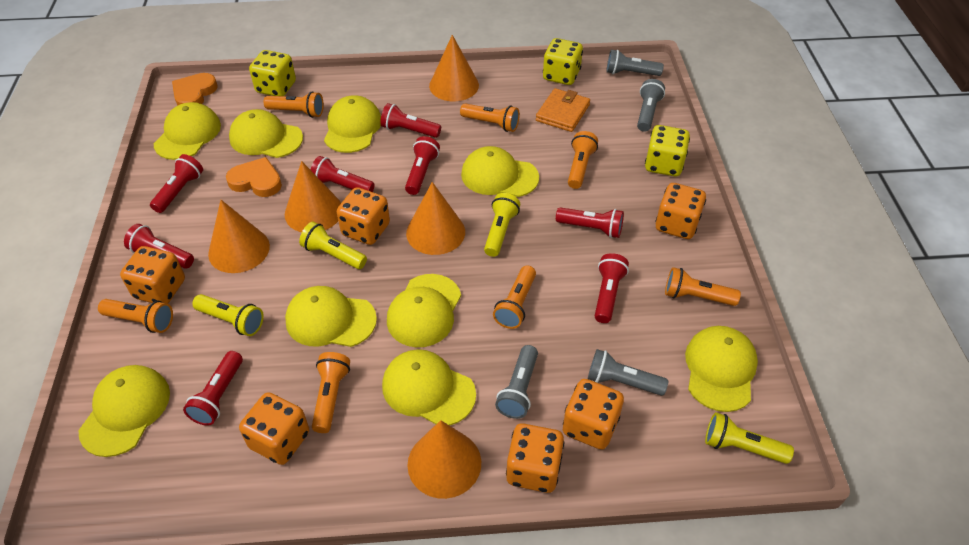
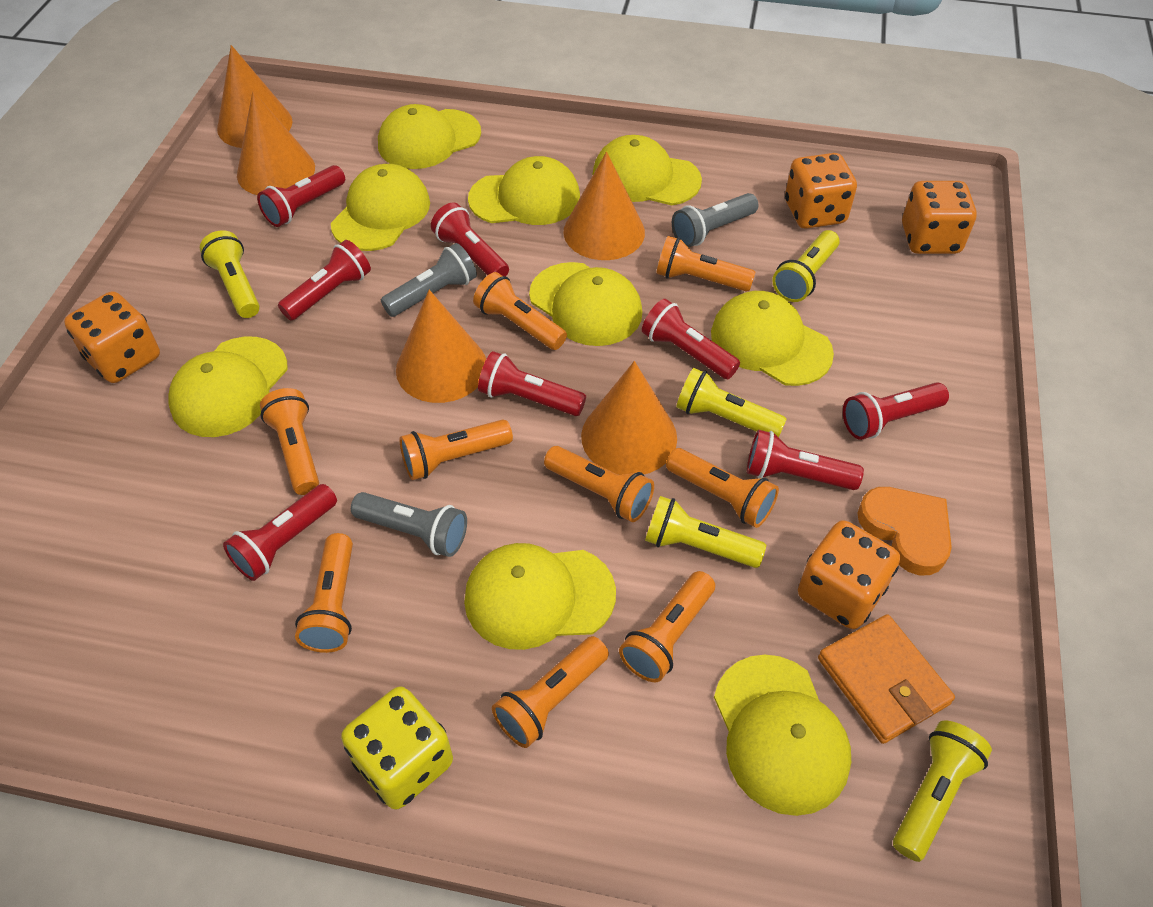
grey flashlight: 4 -> 3
orange dice: 6 -> 4
orange flashlight: 7 -> 9
orange heart: 2 -> 1
yellow dice: 3 -> 1
yellow flashlight: 4 -> 5

